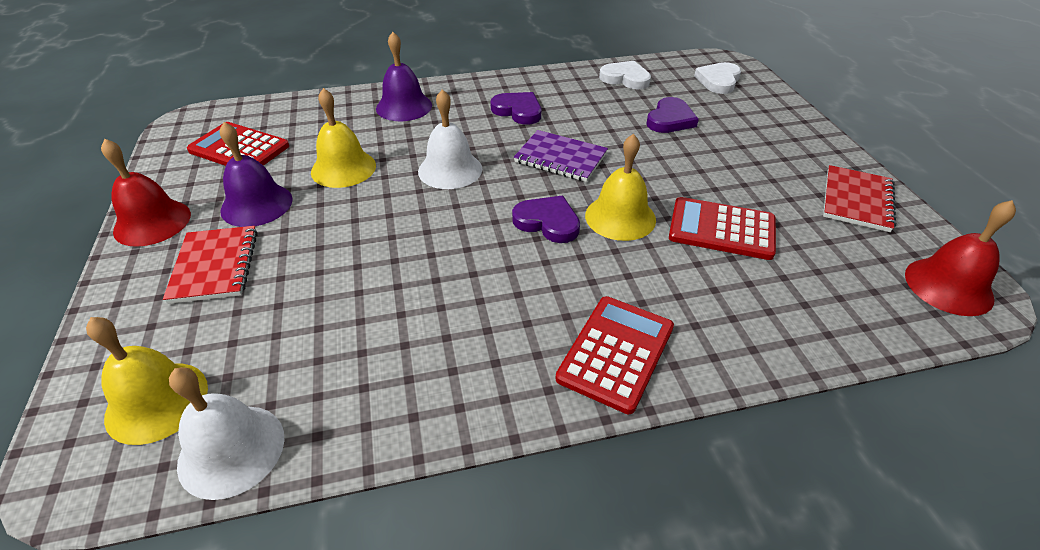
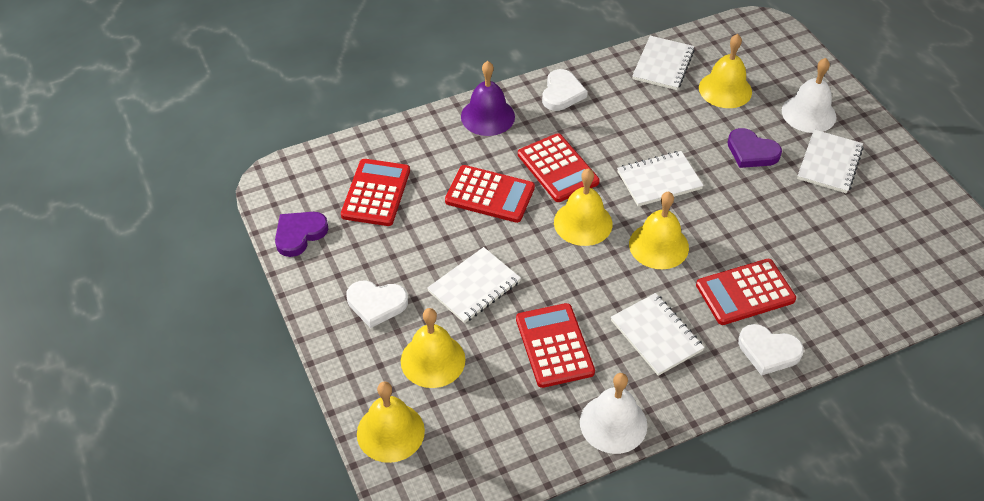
purple bell: 2 -> 1
purple heart: 3 -> 2
purple notebook: 1 -> 0
red bell: 2 -> 0
red calculator: 3 -> 5
red notebook: 2 -> 0
white heart: 2 -> 3
white notebook: 0 -> 5
yellow bell: 3 -> 5

